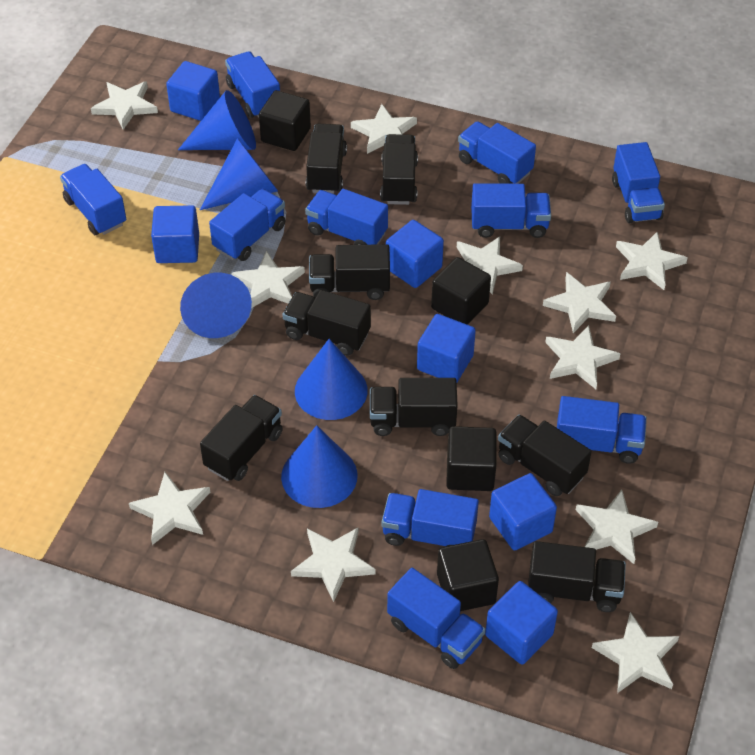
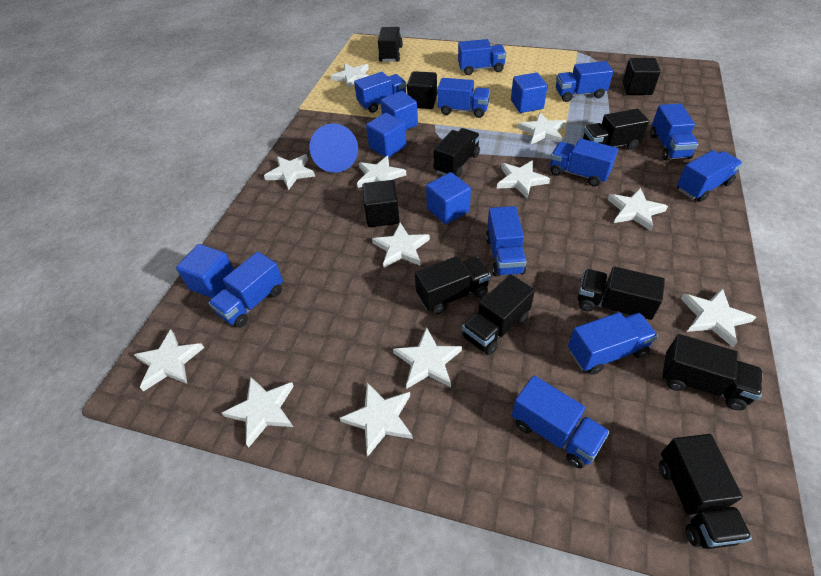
black cube: 4 -> 3
blue cone: 5 -> 1
blue cube: 6 -> 5
blue truck: 10 -> 11
white star: 11 -> 12

